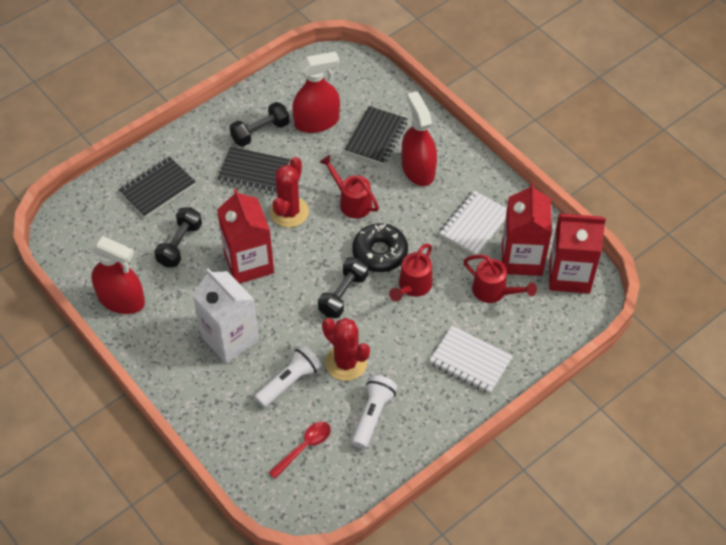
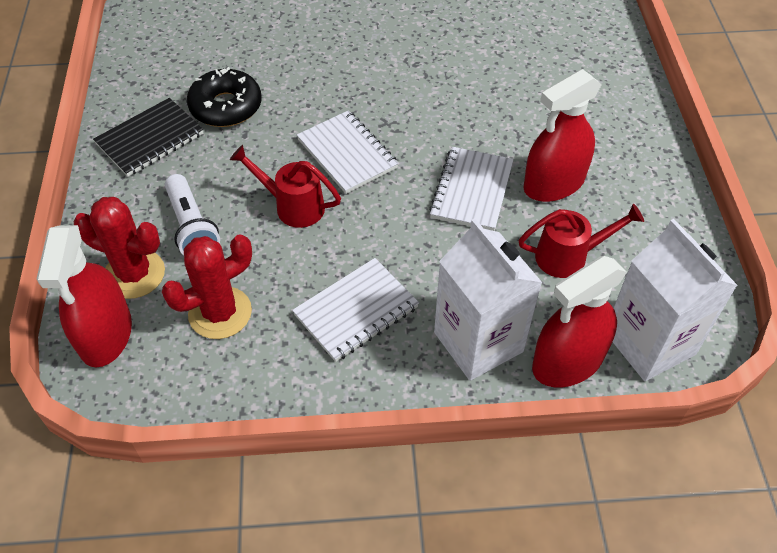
black dumbbell: 3 -> 0
black notebook: 3 -> 1
red carton: 3 -> 0
red spoon: 1 -> 0
red watering can: 3 -> 2
white carton: 1 -> 2
white flashlight: 2 -> 1
white notebook: 2 -> 3

